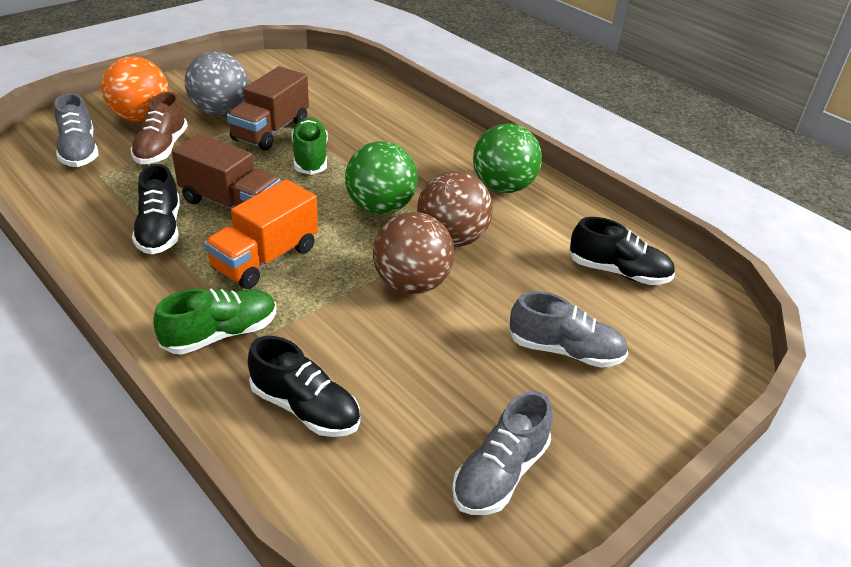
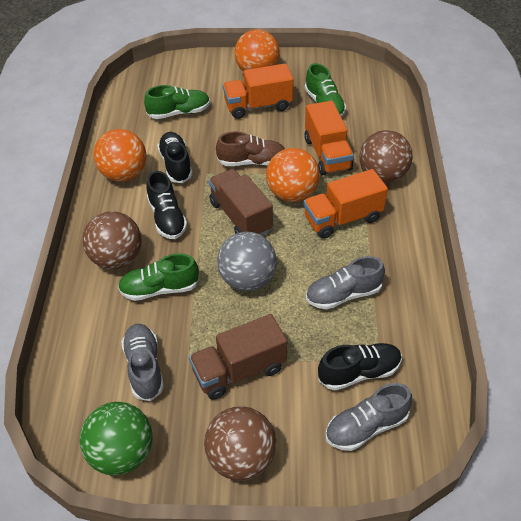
brown ball: 2 -> 3
green ball: 2 -> 1
green shoe: 2 -> 3
orange ball: 1 -> 3
orange truck: 1 -> 3

